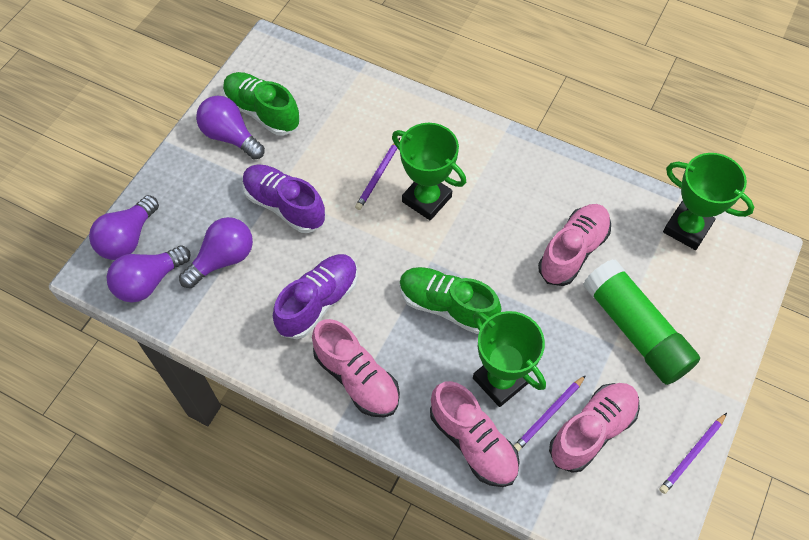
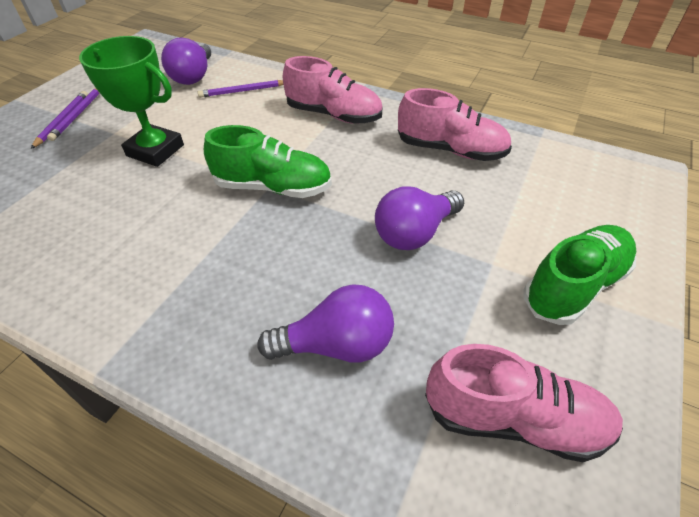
green glue stick: 1 -> 0
green trophy: 3 -> 1
pink shoe: 4 -> 3
purple light bulb: 4 -> 3
purple shoe: 2 -> 0

